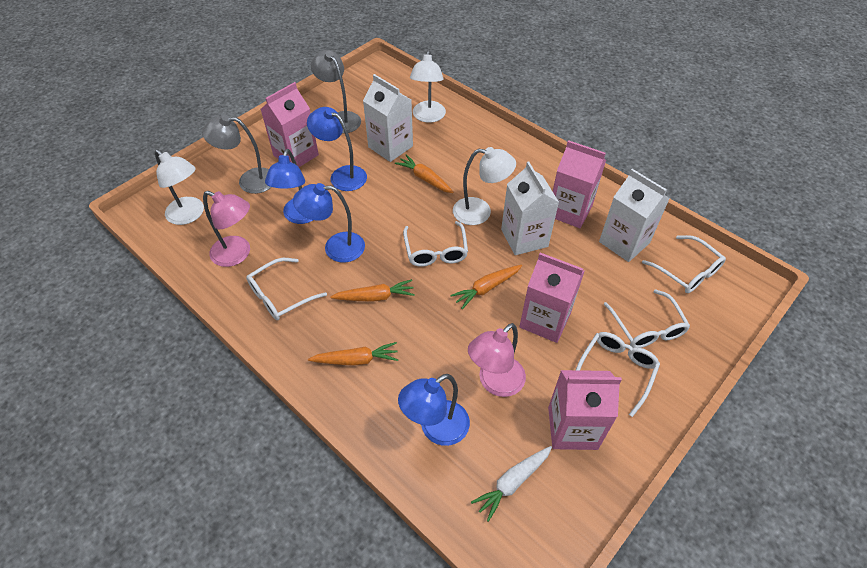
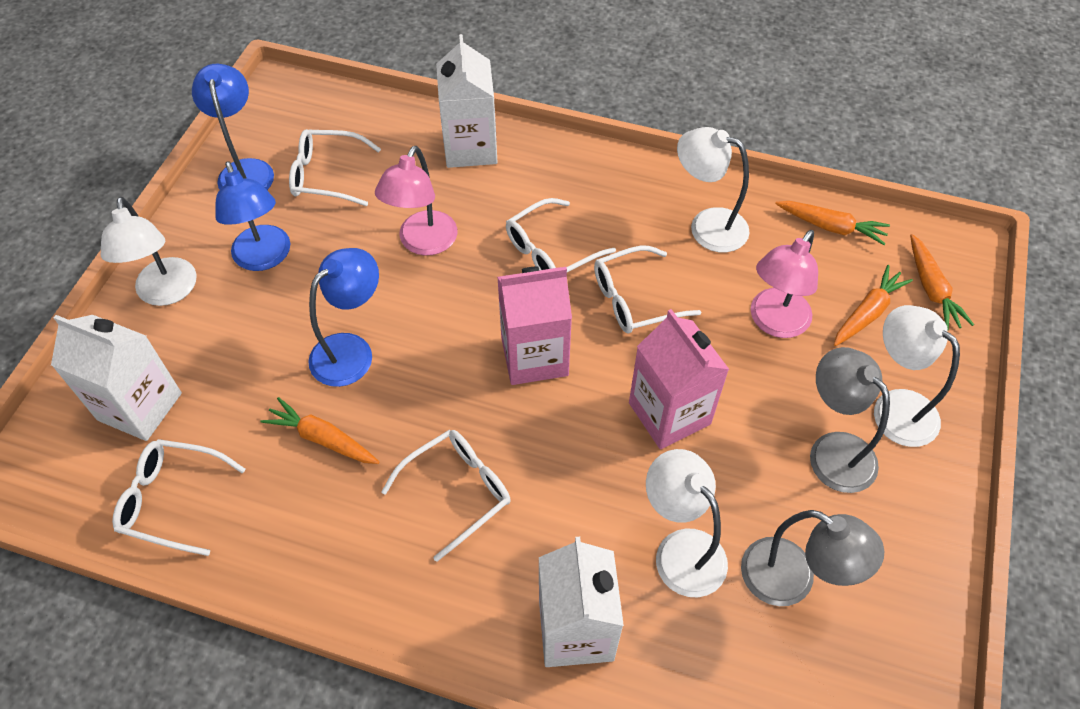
blue lamp: 4 -> 3
pink carton: 4 -> 2
white carrot: 1 -> 0
white lamp: 3 -> 4

